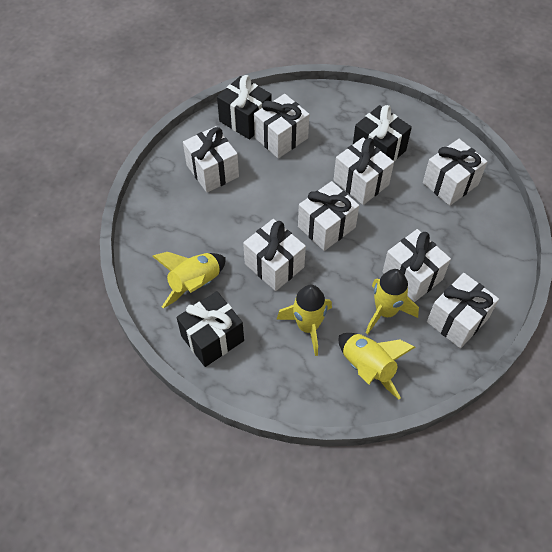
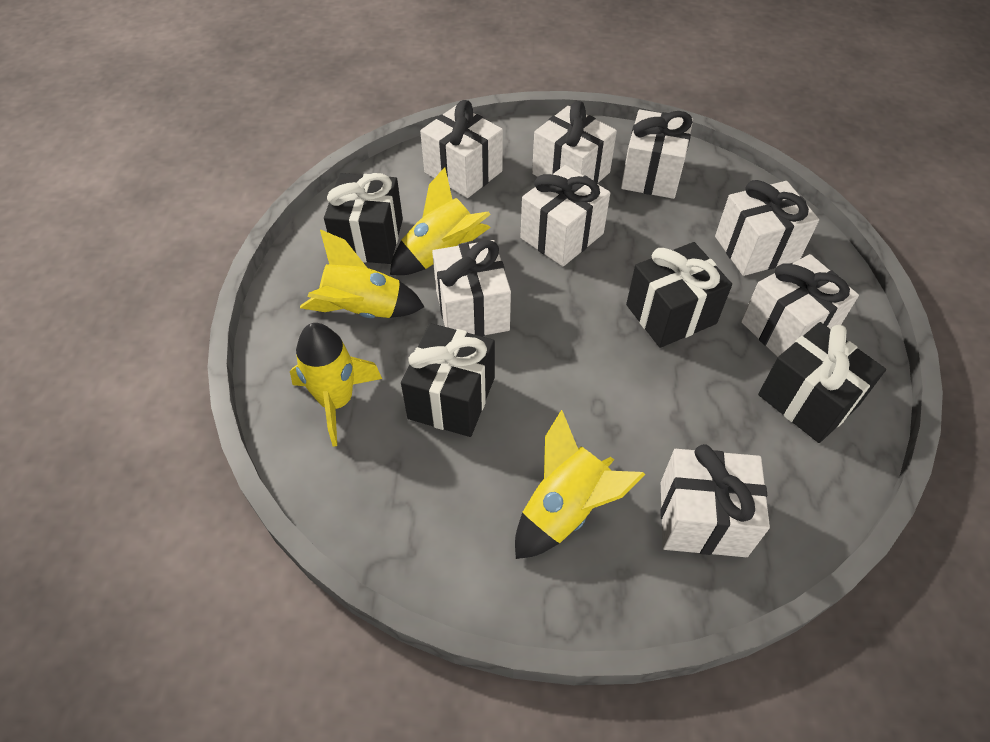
black gift: 3 -> 4

